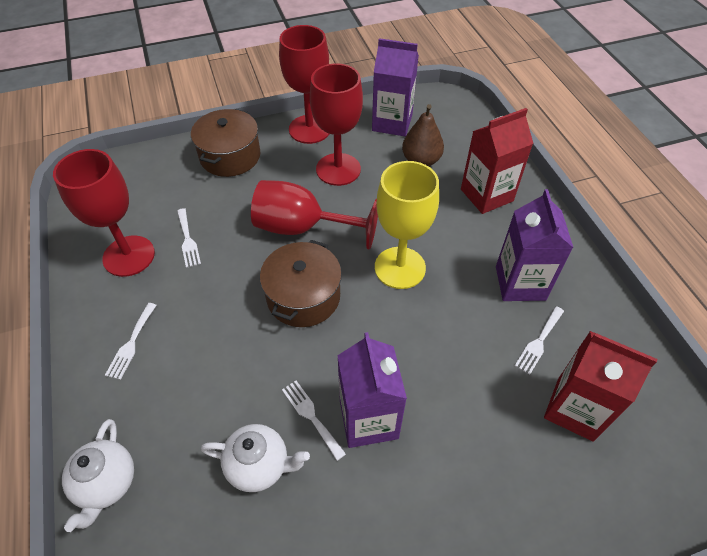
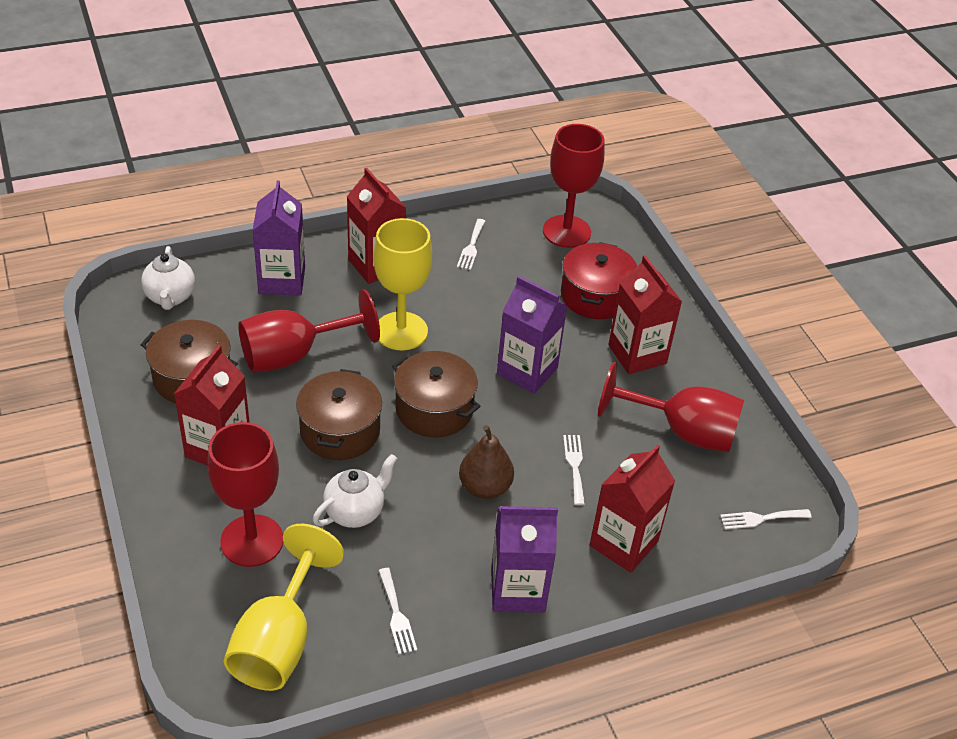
brown pot: 2 -> 3
red carton: 2 -> 4
red pot: 0 -> 1
yellow goblet: 1 -> 2

